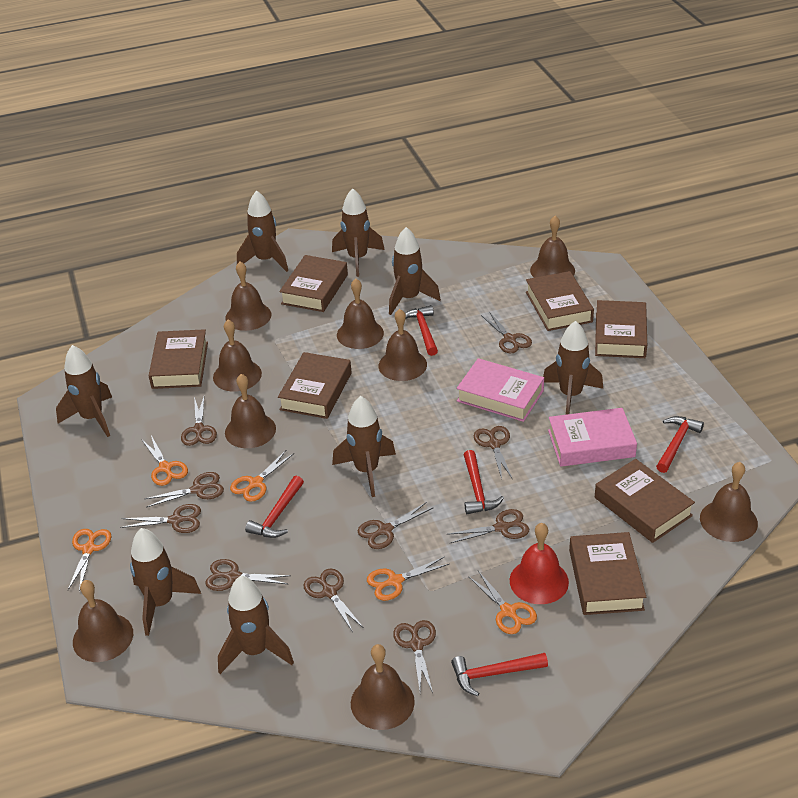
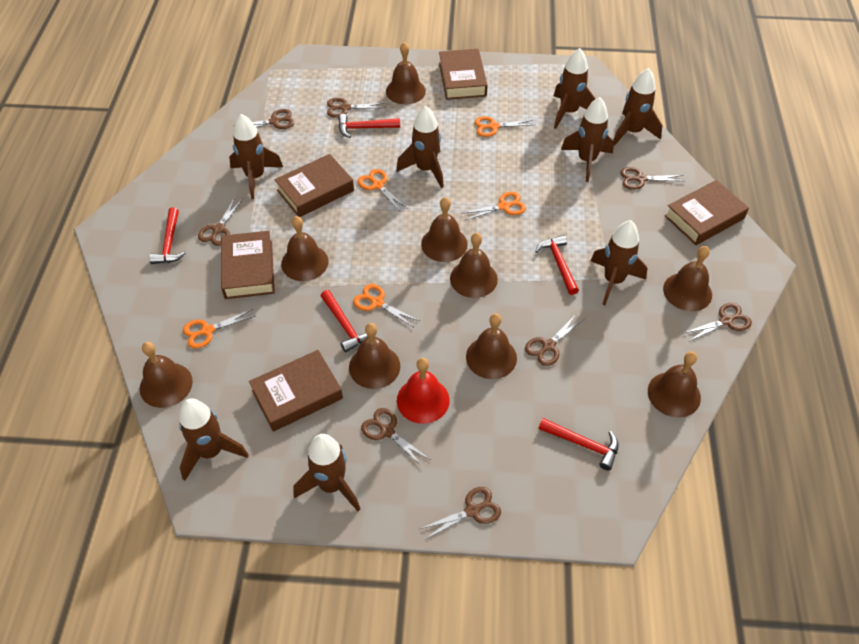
brown book: 7 -> 5
brown scissors: 10 -> 8
pink book: 2 -> 0

